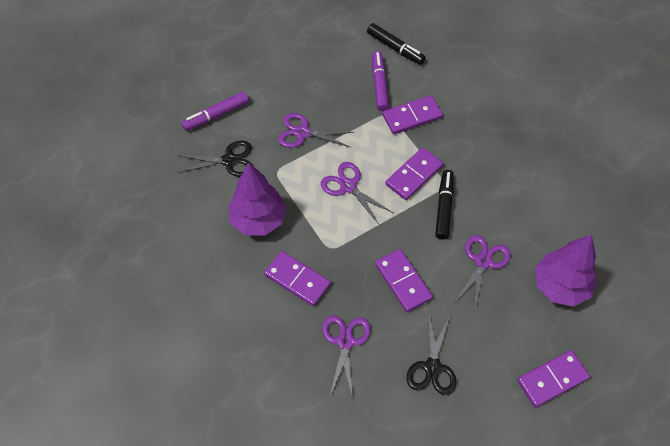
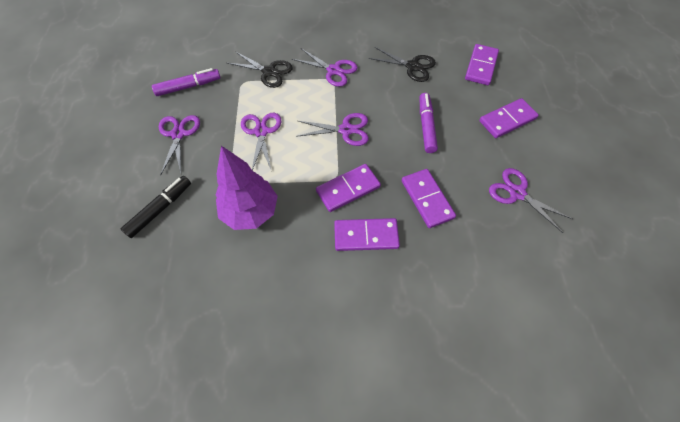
black marker: 2 -> 1
purple scissors: 4 -> 5
purple tree: 2 -> 1

